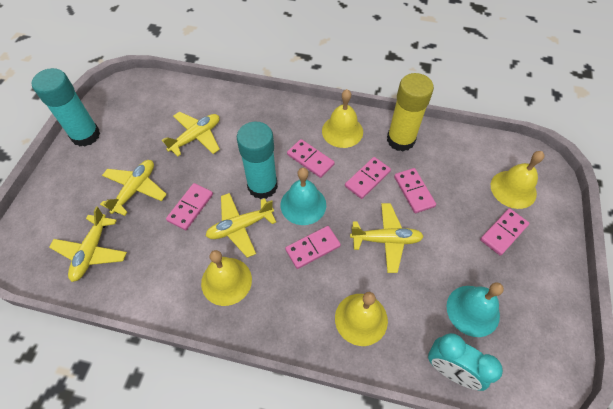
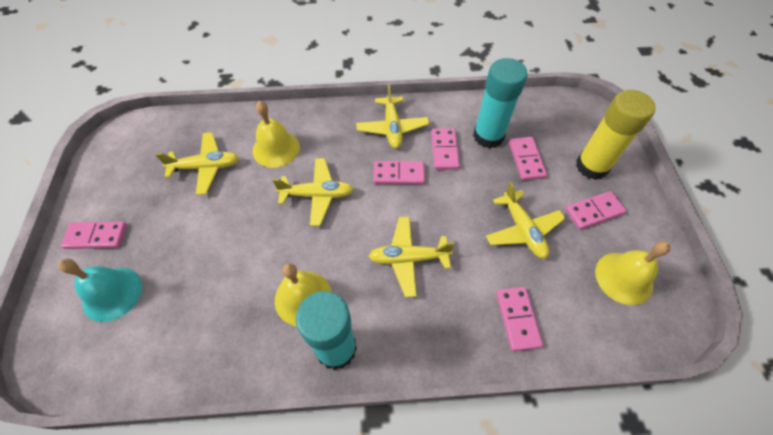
turquoise bell: 2 -> 1
turquoise clock: 1 -> 0
yellow bell: 4 -> 3

